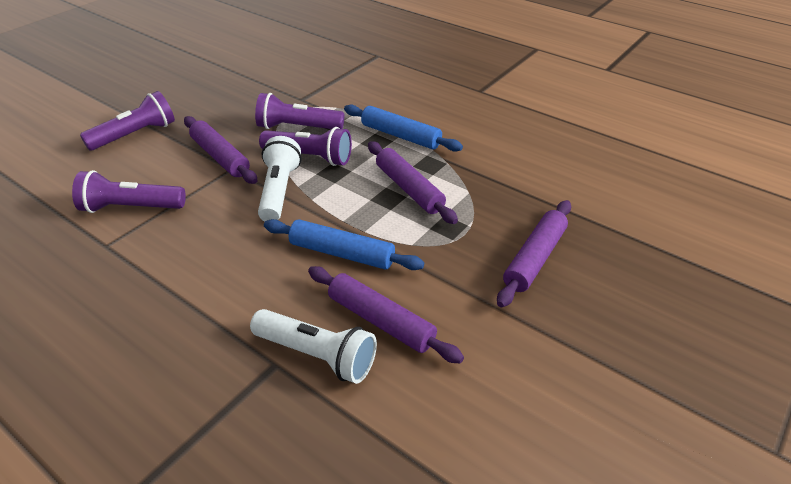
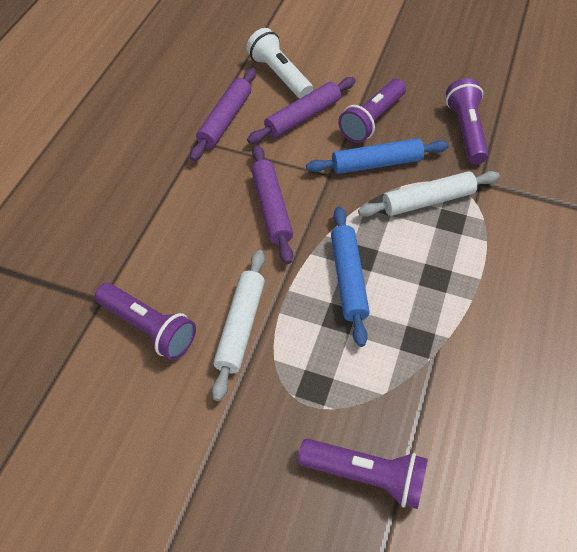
purple rolling pin: 4 -> 3
white flashlight: 2 -> 1
white rolling pin: 0 -> 2

